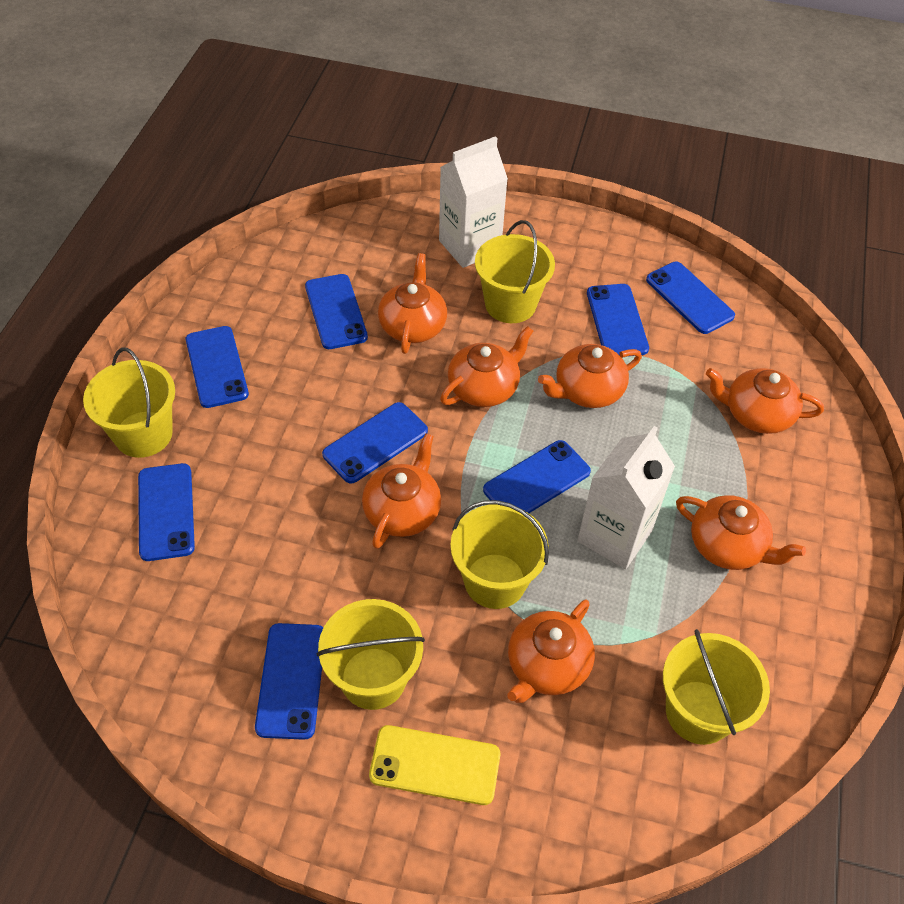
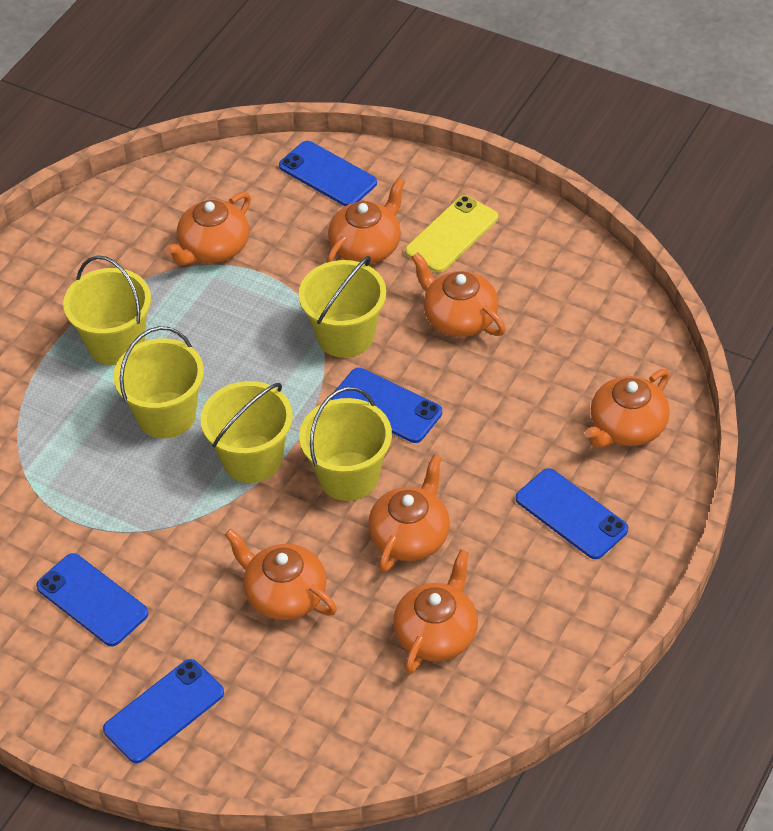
blue phone: 8 -> 5
white carton: 2 -> 0

